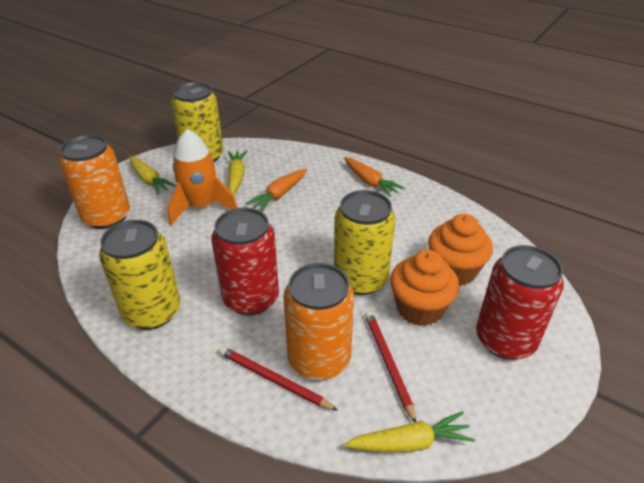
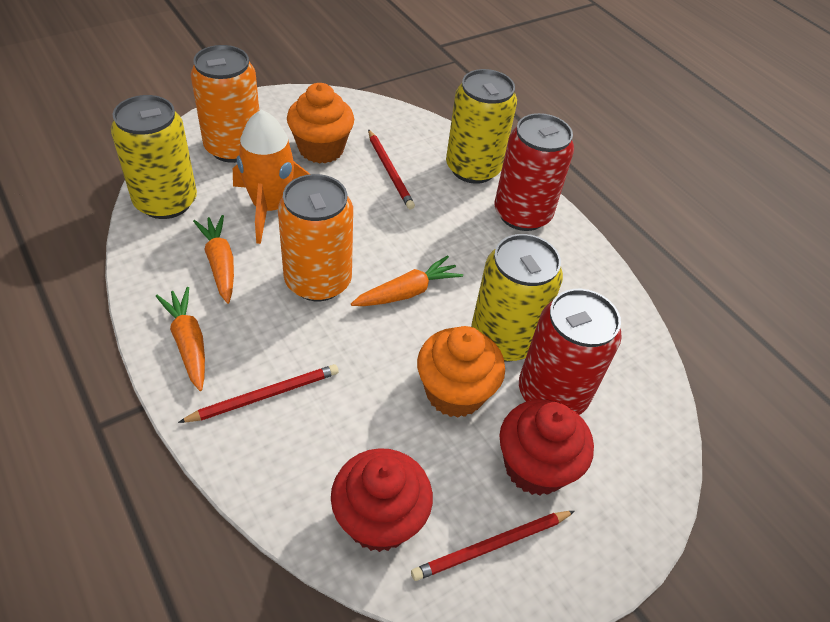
orange carrot: 2 -> 3
red cupcake: 0 -> 2
red pencil: 2 -> 3
yellow carrot: 3 -> 0

